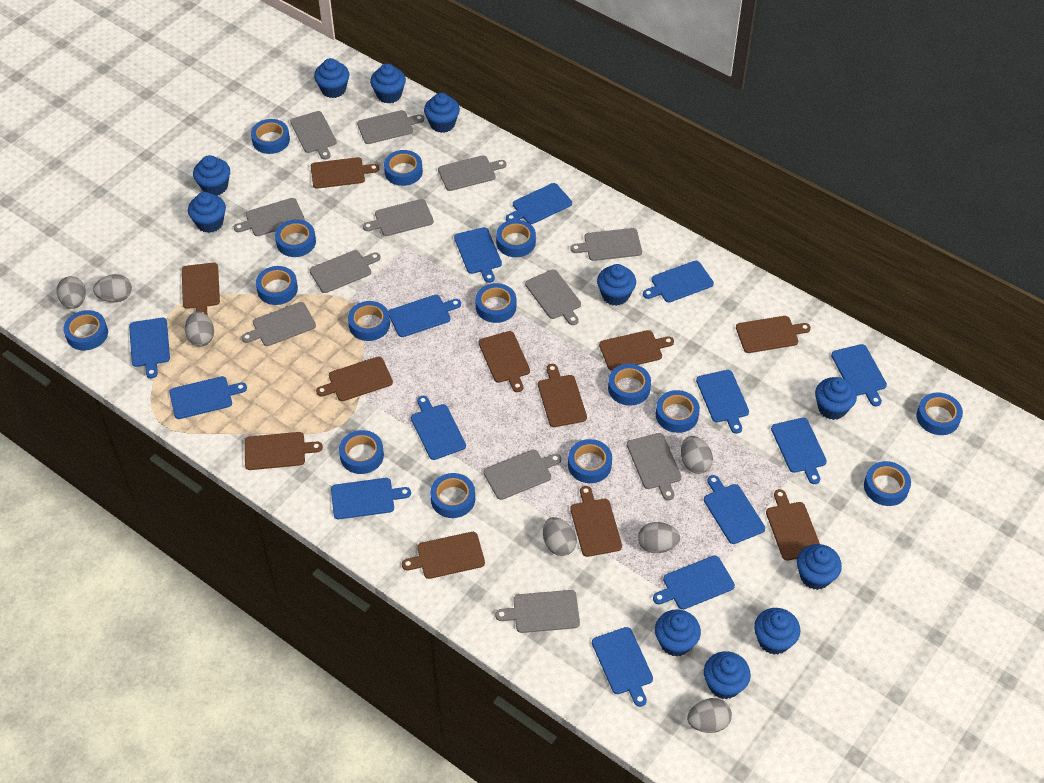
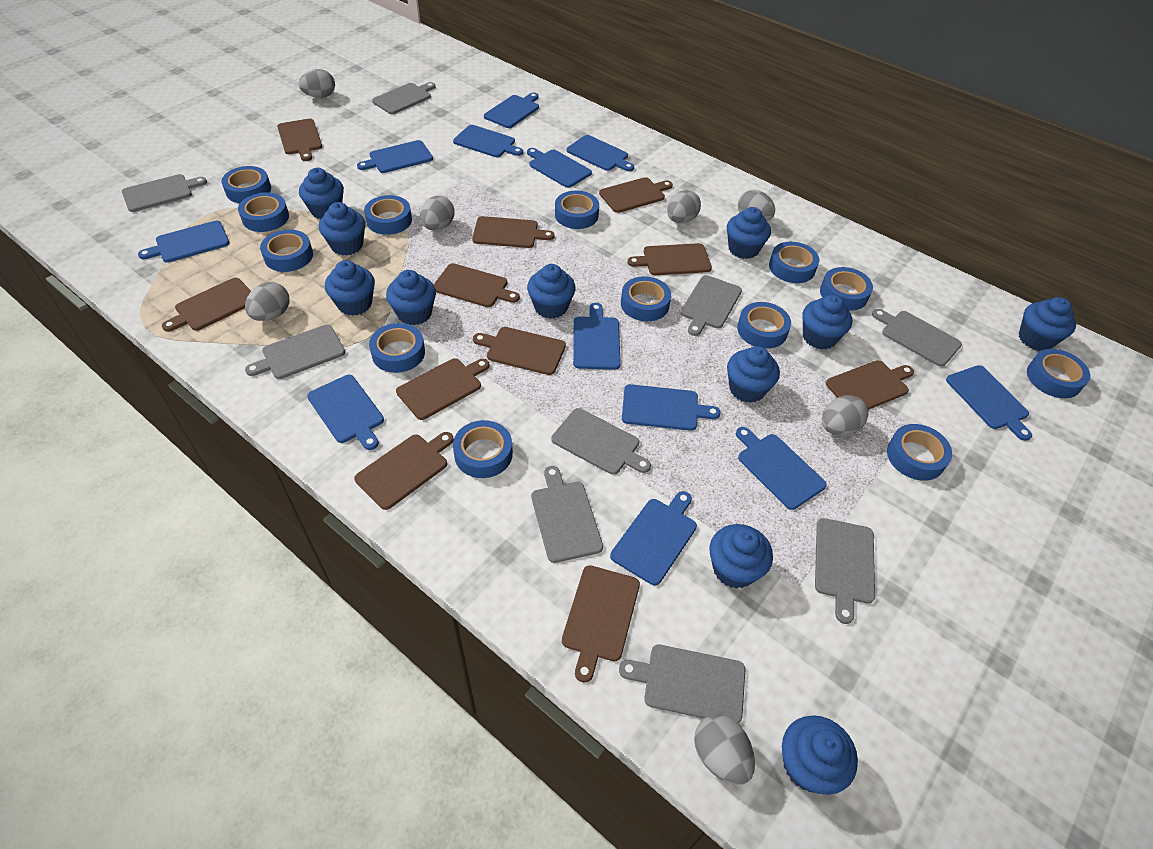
blue cutting board: 14 -> 12
blue tape: 15 -> 13
grey cutting board: 12 -> 9

